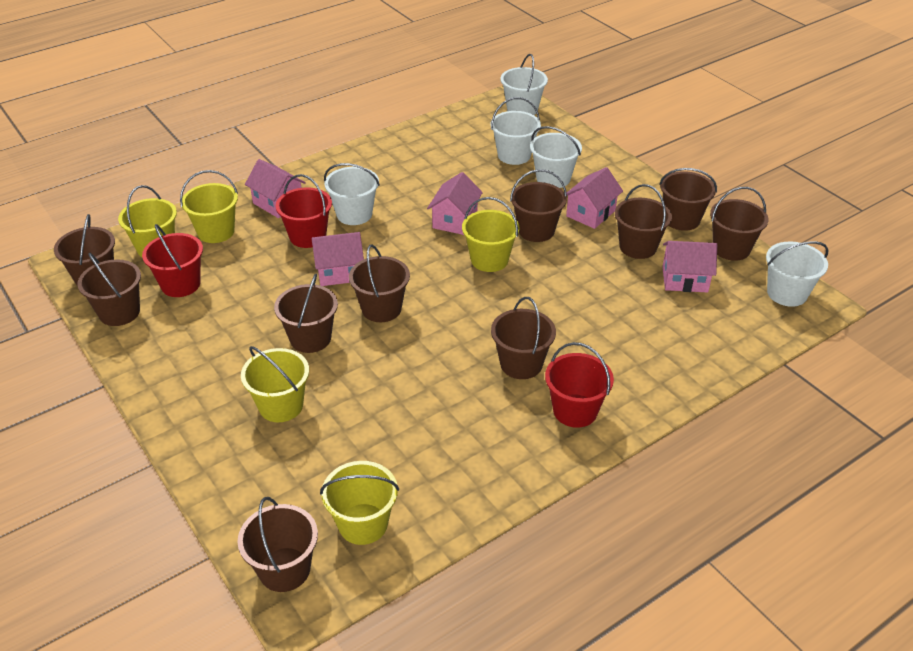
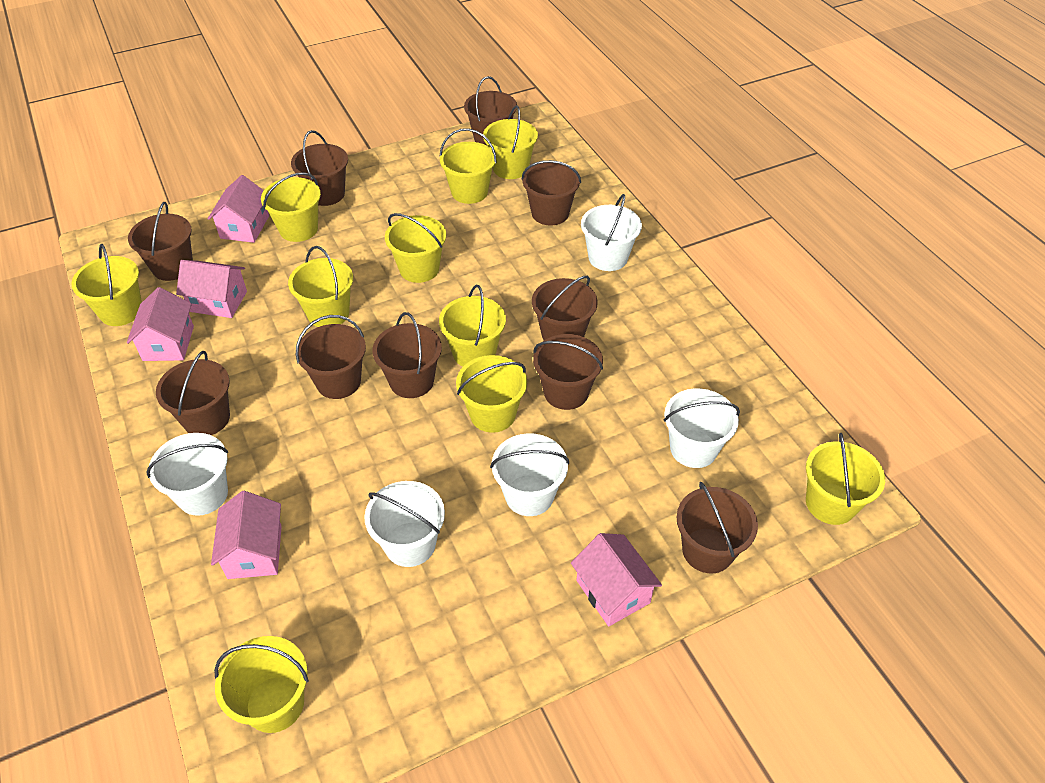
red bucket: 3 -> 0
yellow bucket: 5 -> 10

